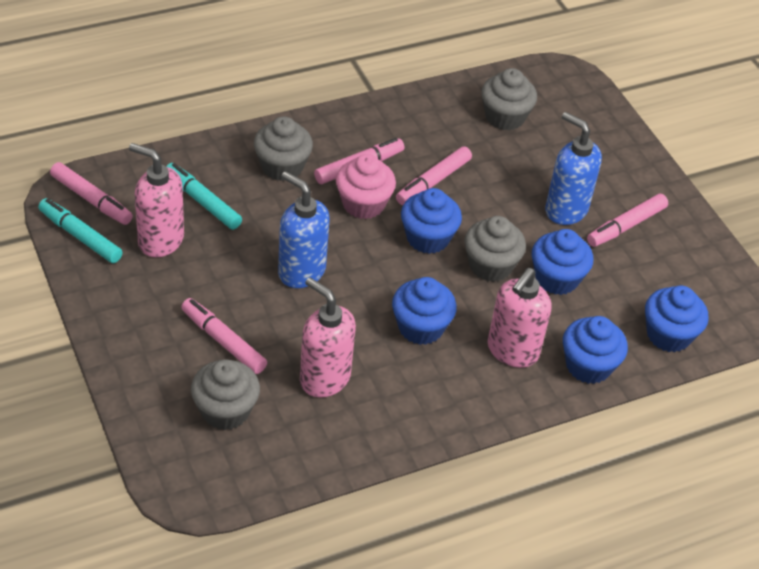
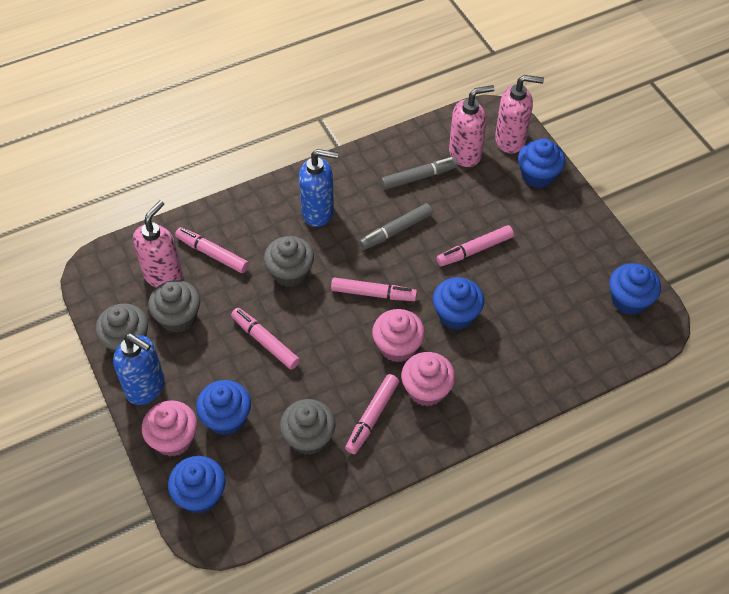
grey marker: 0 -> 2
pink cupcake: 1 -> 3
turquoise marker: 2 -> 0

